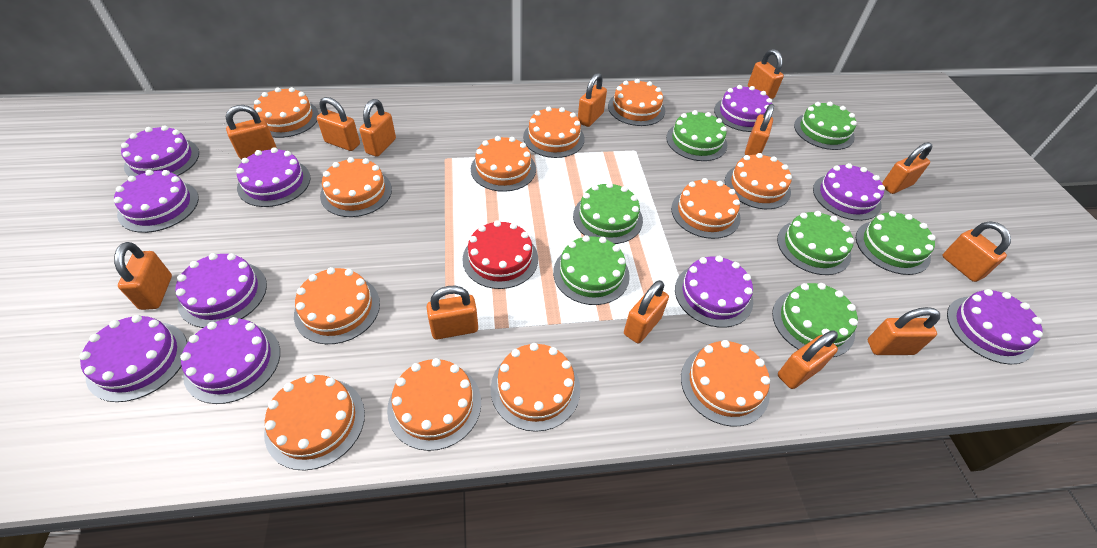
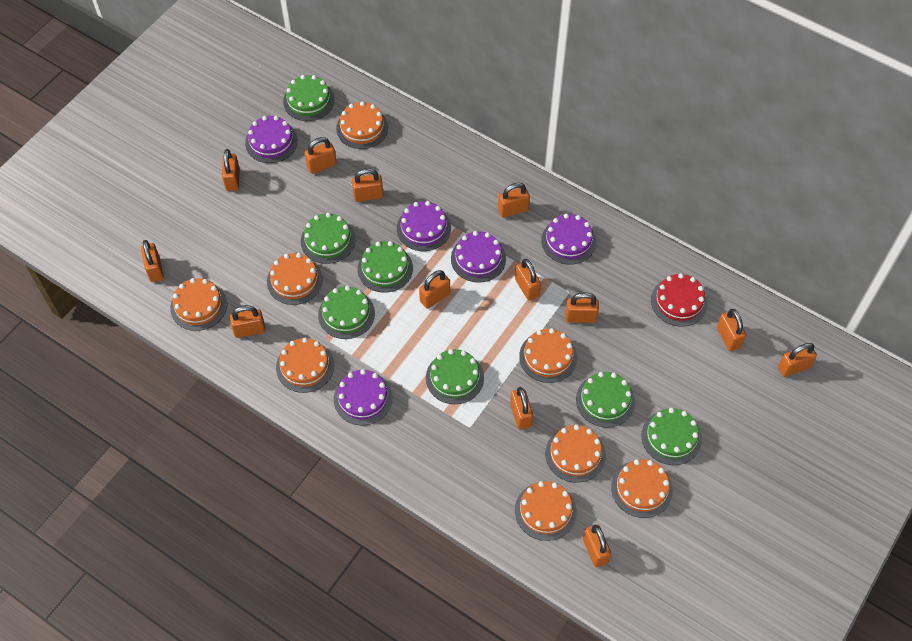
orange cake: 12 -> 8
purple cake: 10 -> 5

